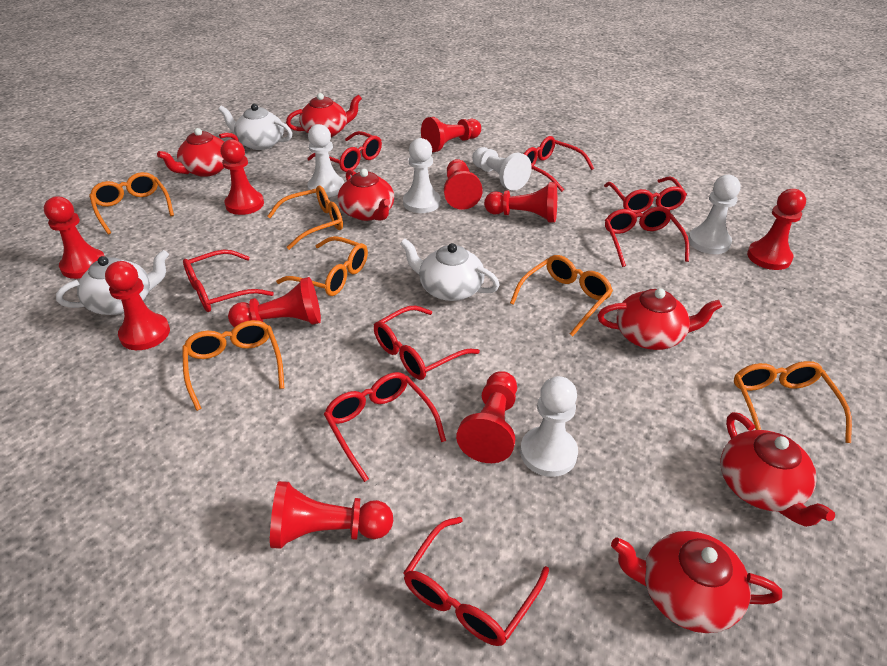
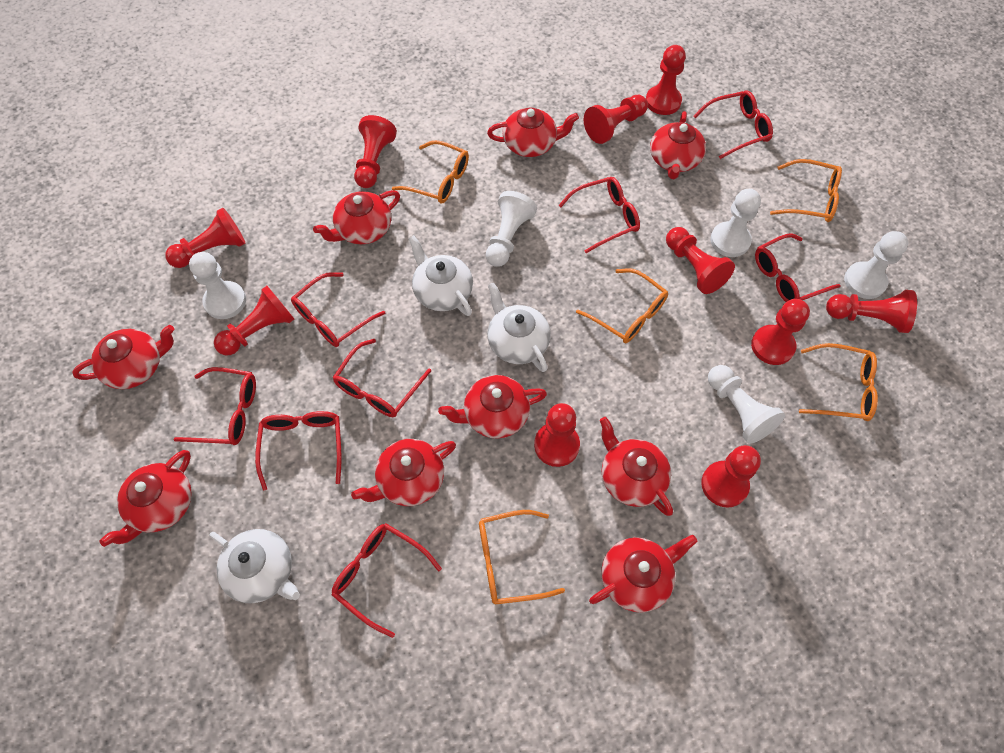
orange glasses: 6 -> 5
red teapot: 6 -> 9

